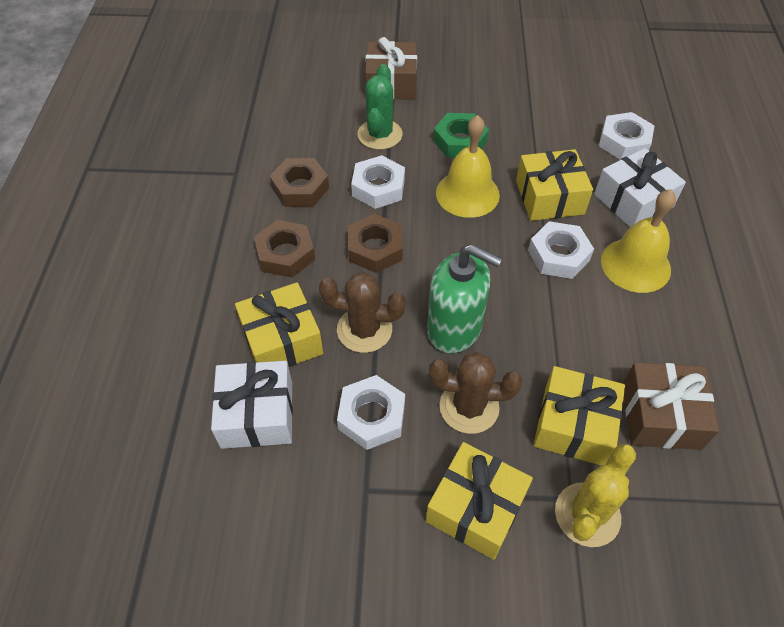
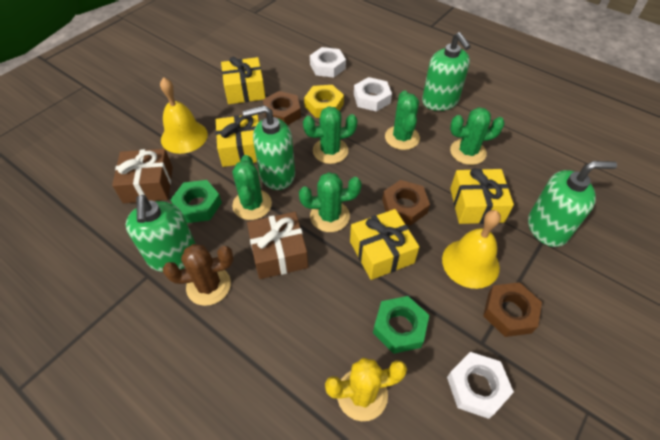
brown cactus: 2 -> 1
green cactus: 1 -> 5
green nut: 1 -> 2
green soap dispenser: 1 -> 4
white gift: 2 -> 0
white nut: 4 -> 3
yellow nut: 0 -> 1

